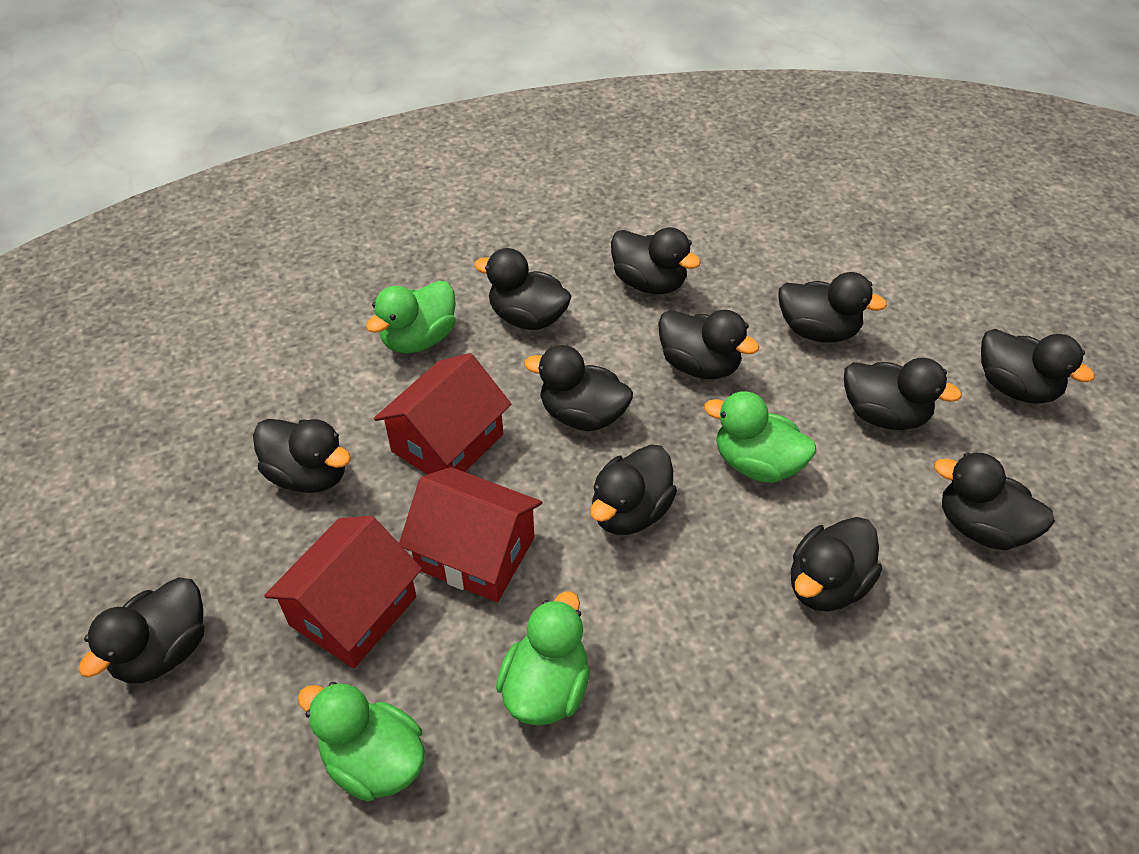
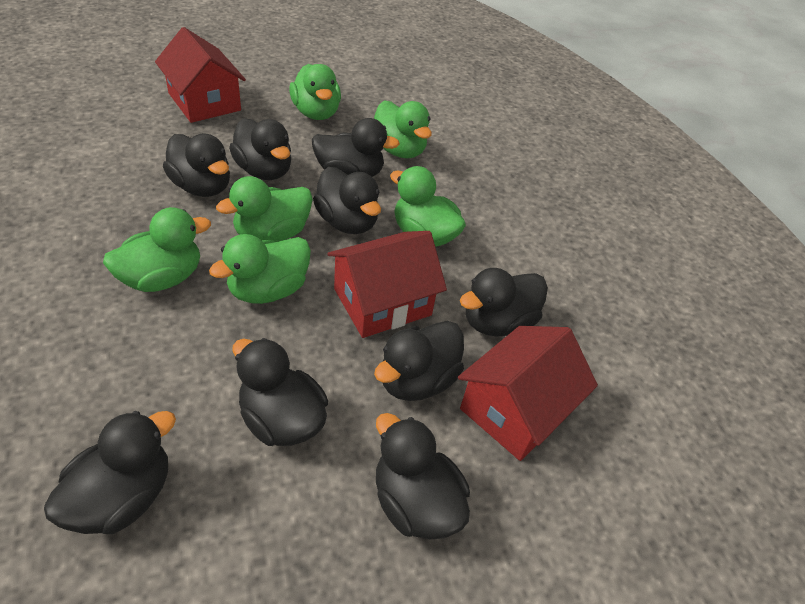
black duck: 12 -> 9
green duck: 4 -> 6

